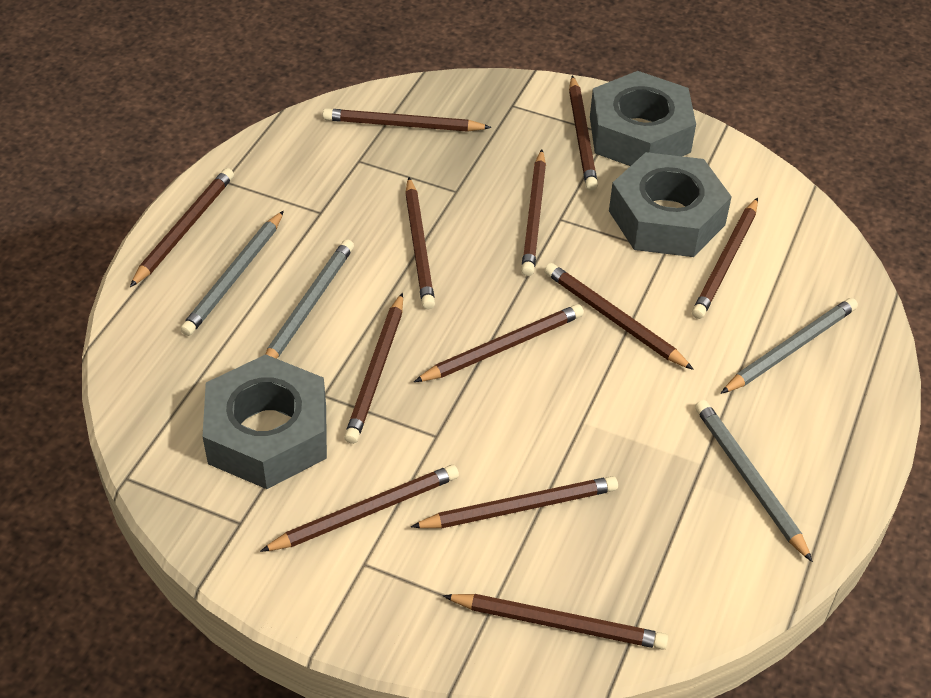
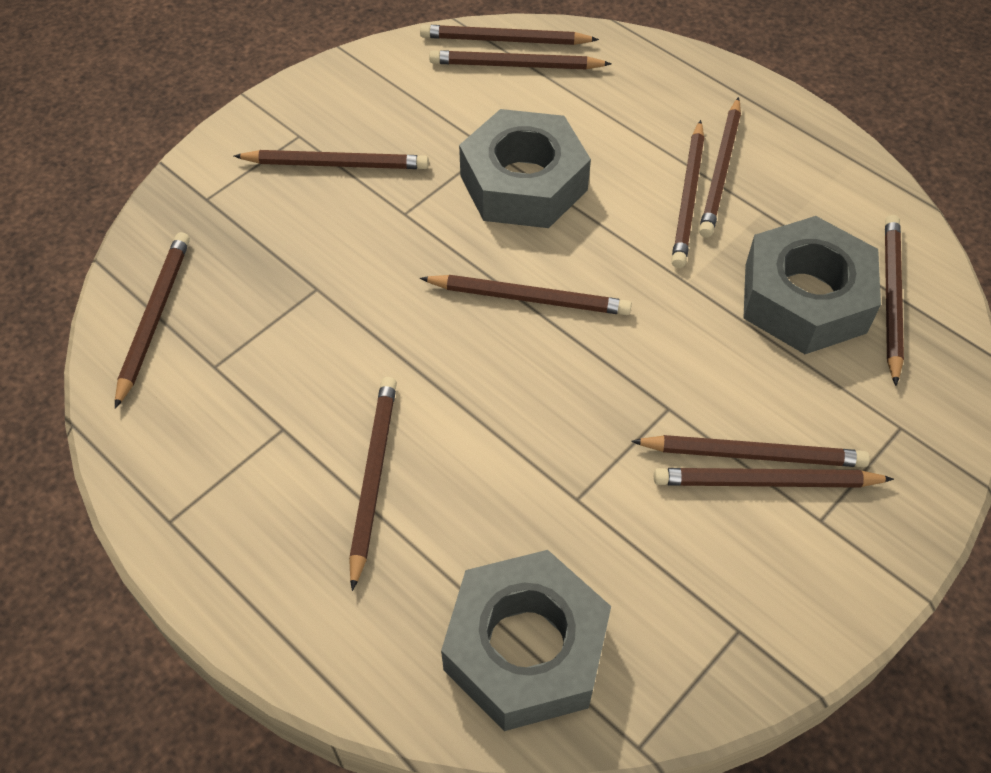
brown pencil: 12 -> 11
grey pencil: 4 -> 0

